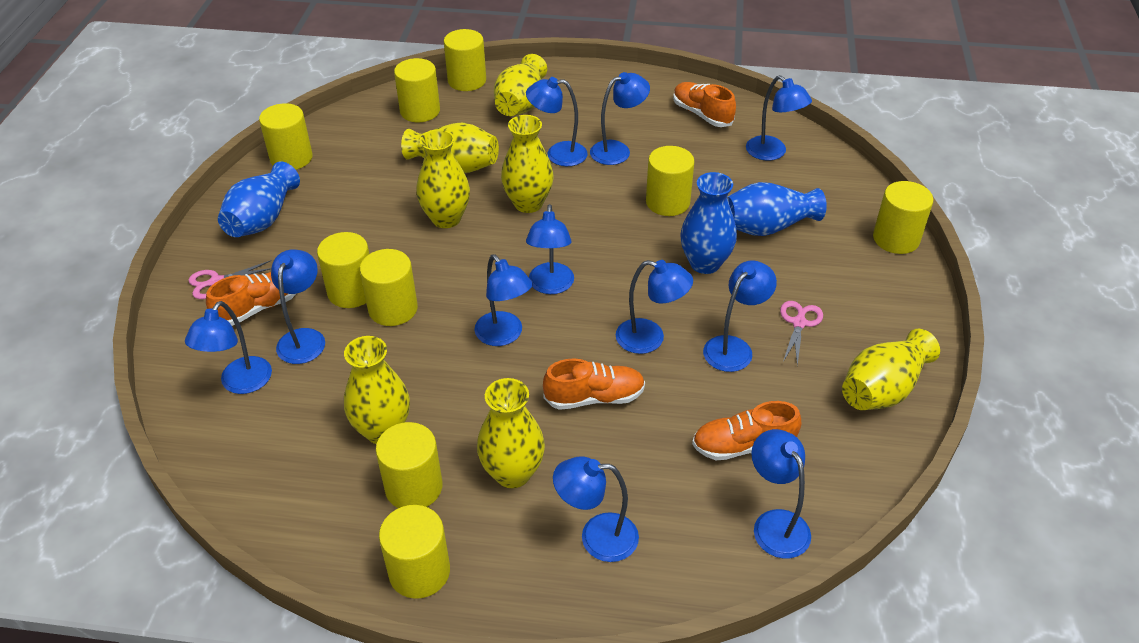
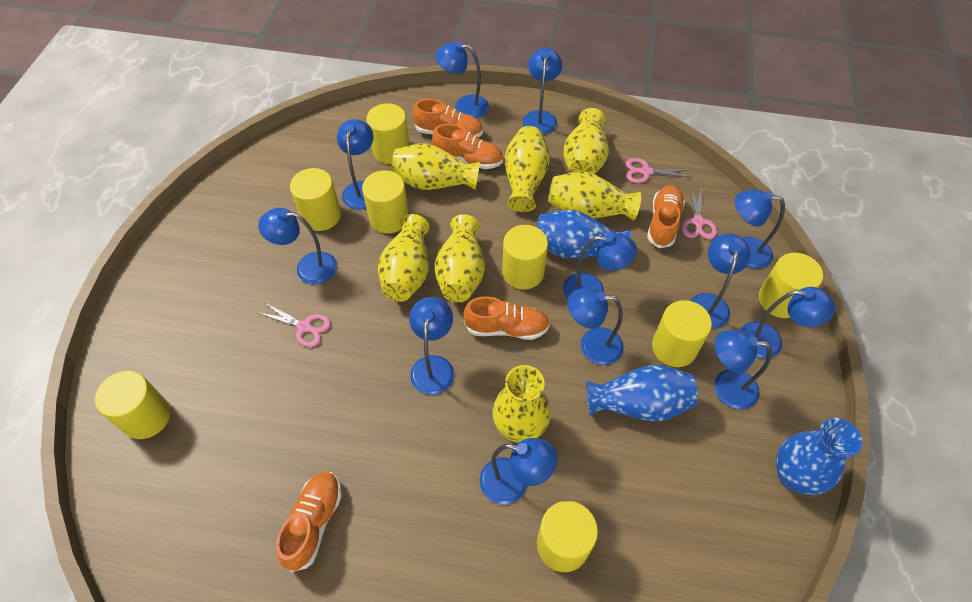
blue lamp: 11 -> 12
orange shoe: 4 -> 5
pink scissors: 2 -> 3
yellow cylinder: 9 -> 8

